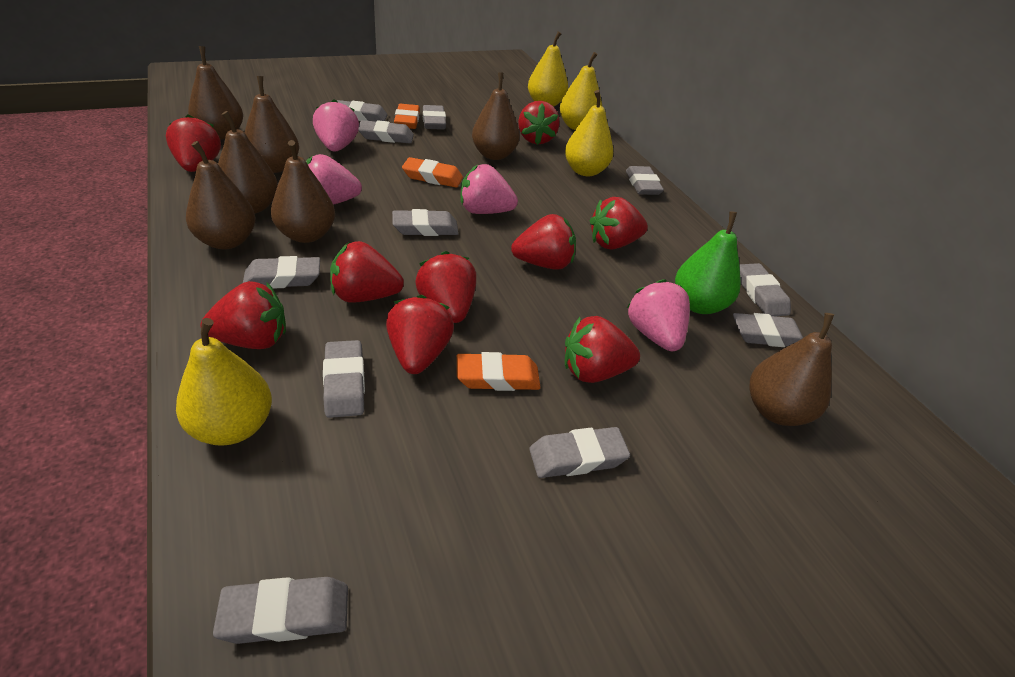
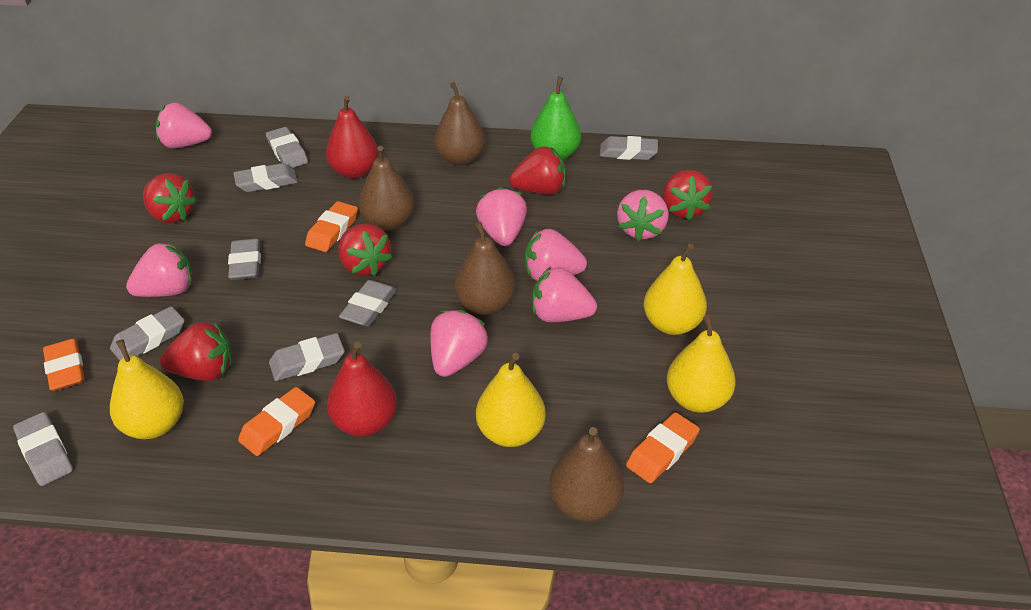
brown pear: 7 -> 4
grey eraser: 11 -> 8
orange eraser: 3 -> 4
pink strawberry: 4 -> 7
red pear: 0 -> 2
red strawberry: 9 -> 5

